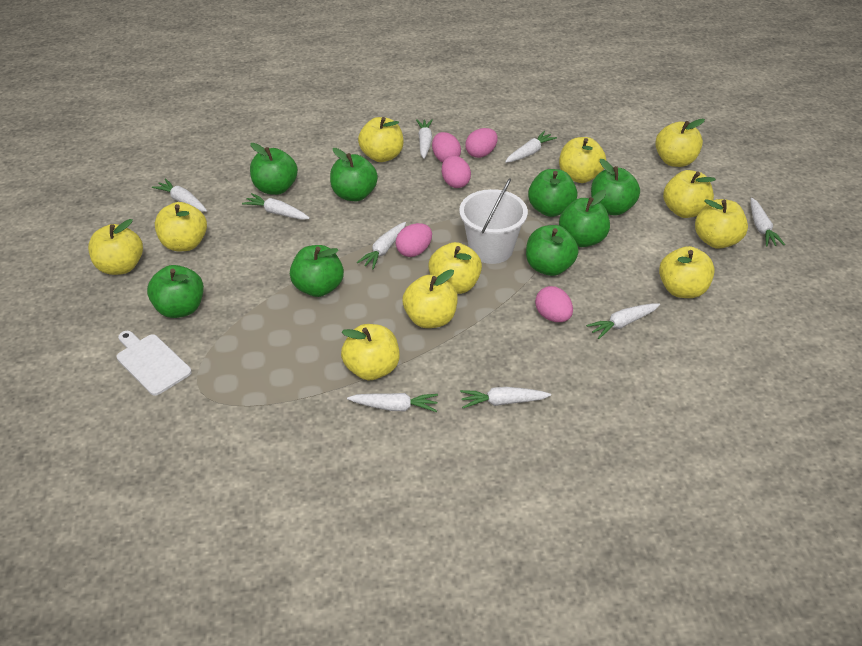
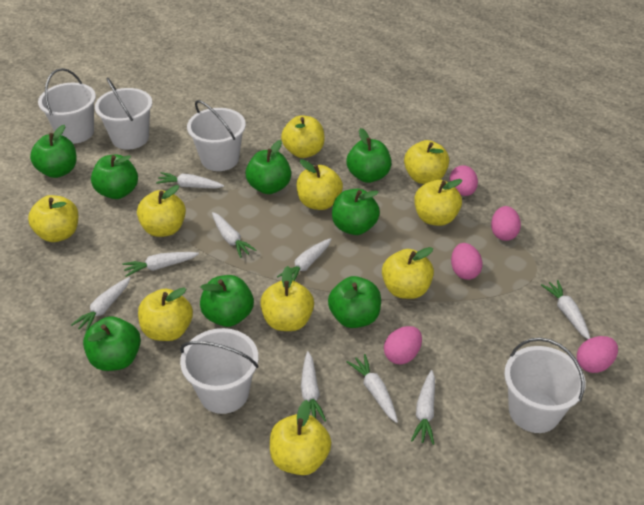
white bucket: 1 -> 5
white cutting board: 1 -> 0
yellow apple: 11 -> 10

